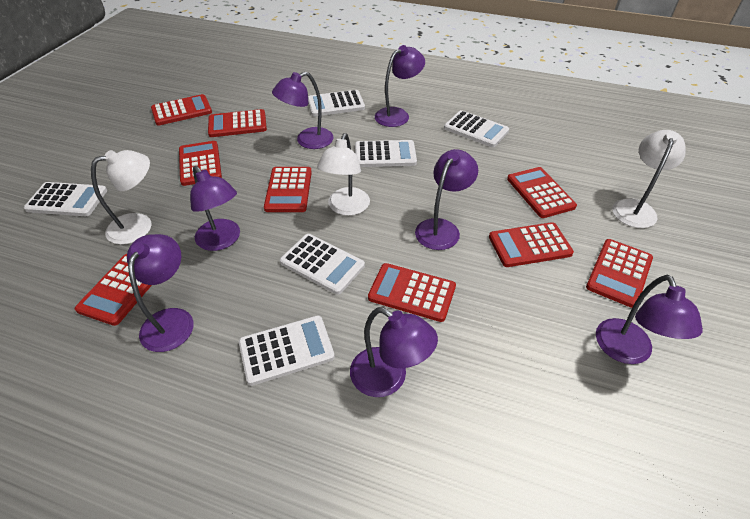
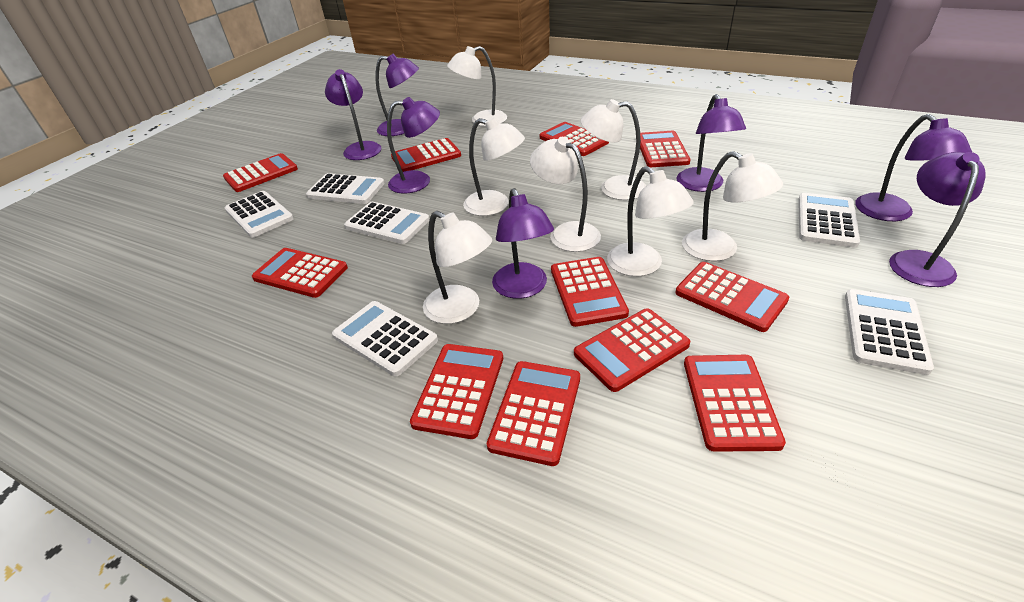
red calculator: 9 -> 11
white lamp: 3 -> 7

